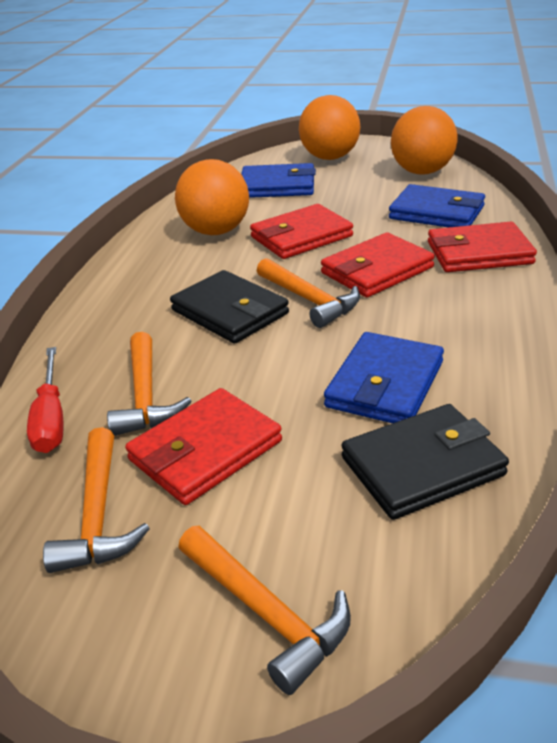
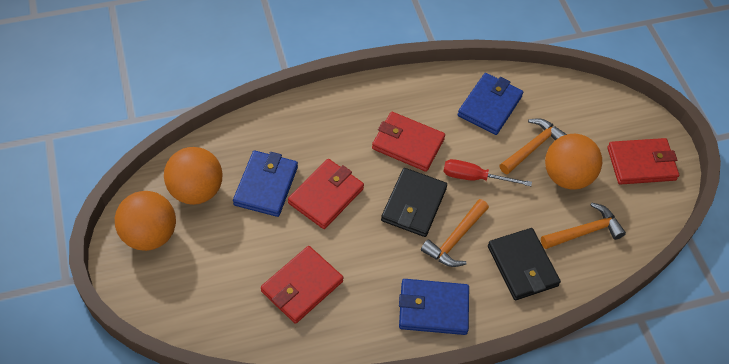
orange hammer: 4 -> 3

